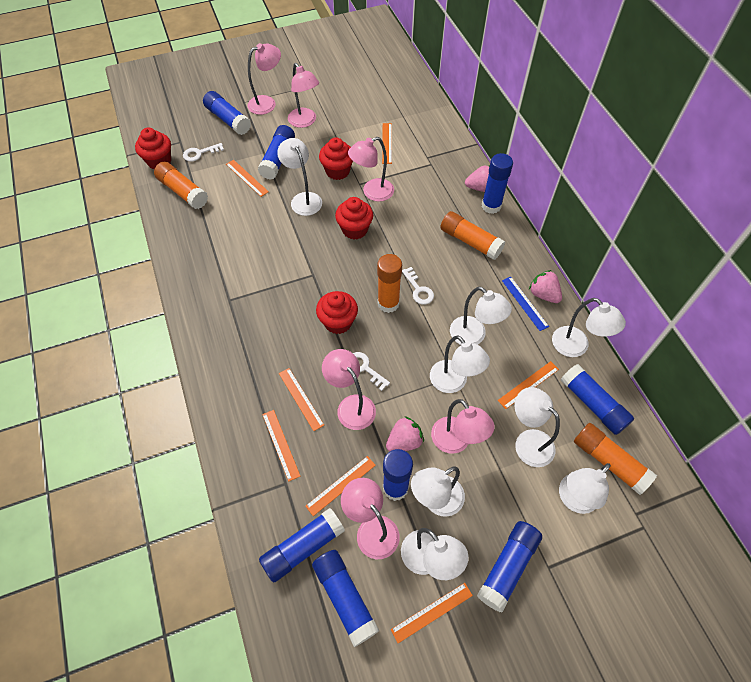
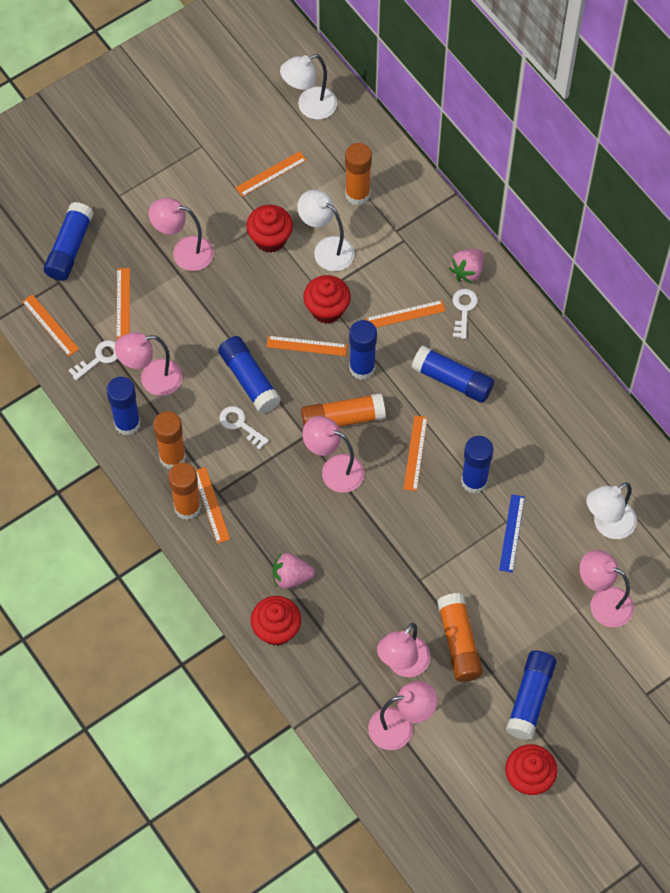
blue glue stick: 8 -> 7
orange glue stick: 4 -> 5
pink strawberry: 3 -> 2
white lamp: 8 -> 3

